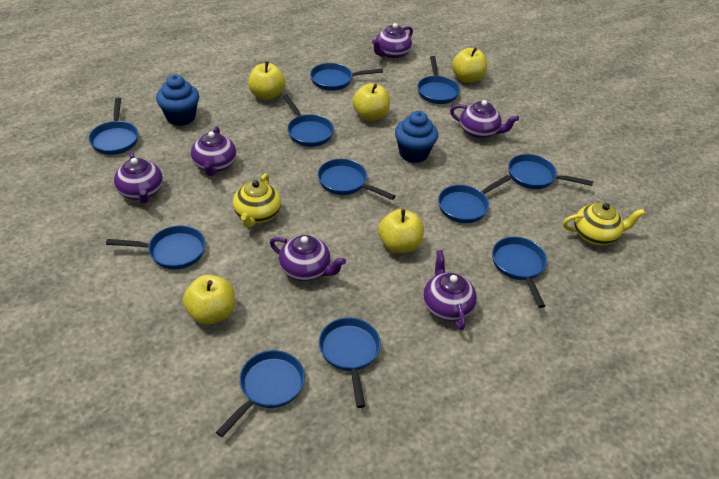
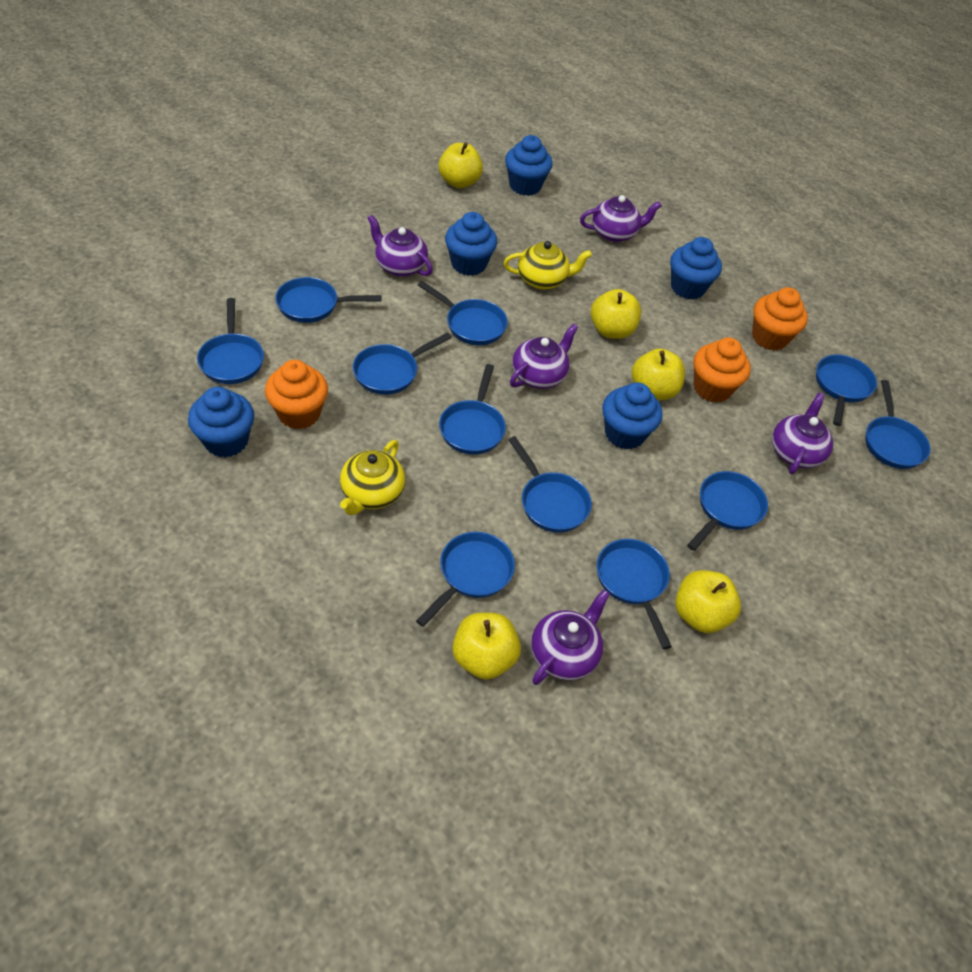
blue cupcake: 2 -> 5
orange cupcake: 0 -> 3
purple teapot: 6 -> 5

